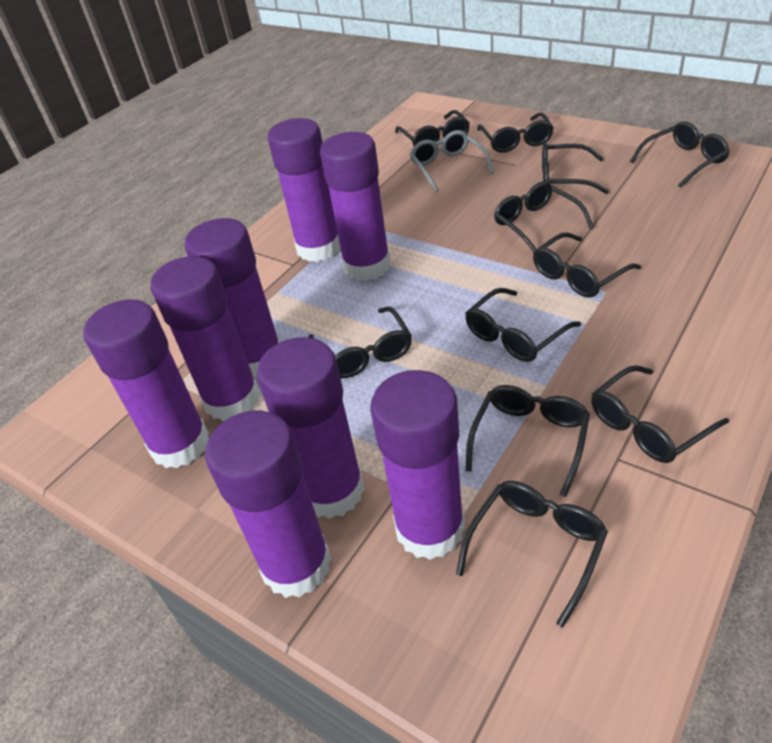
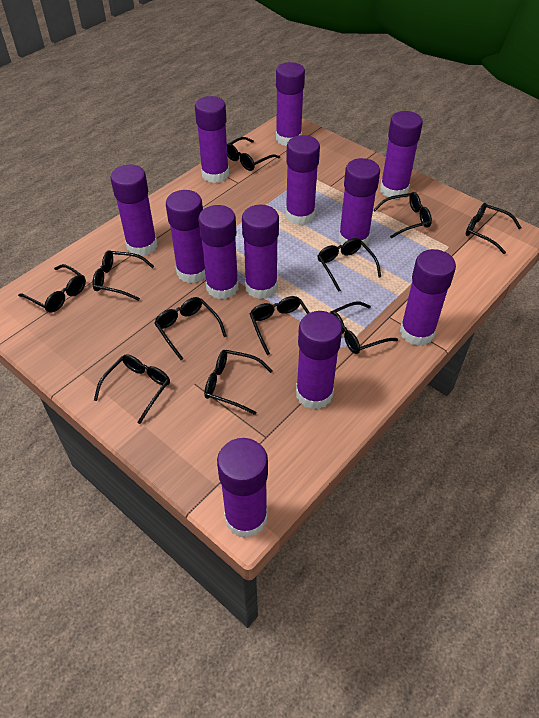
grey glasses: 1 -> 0
purple glue stick: 8 -> 12

